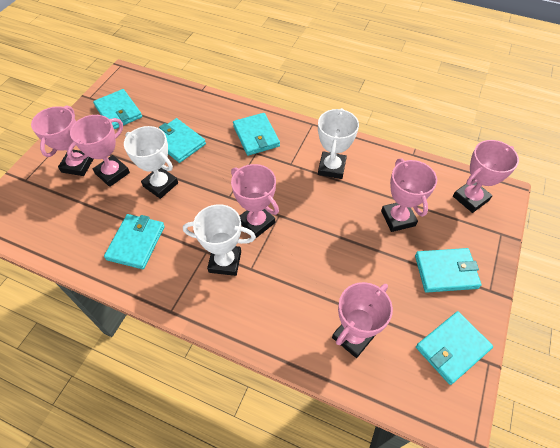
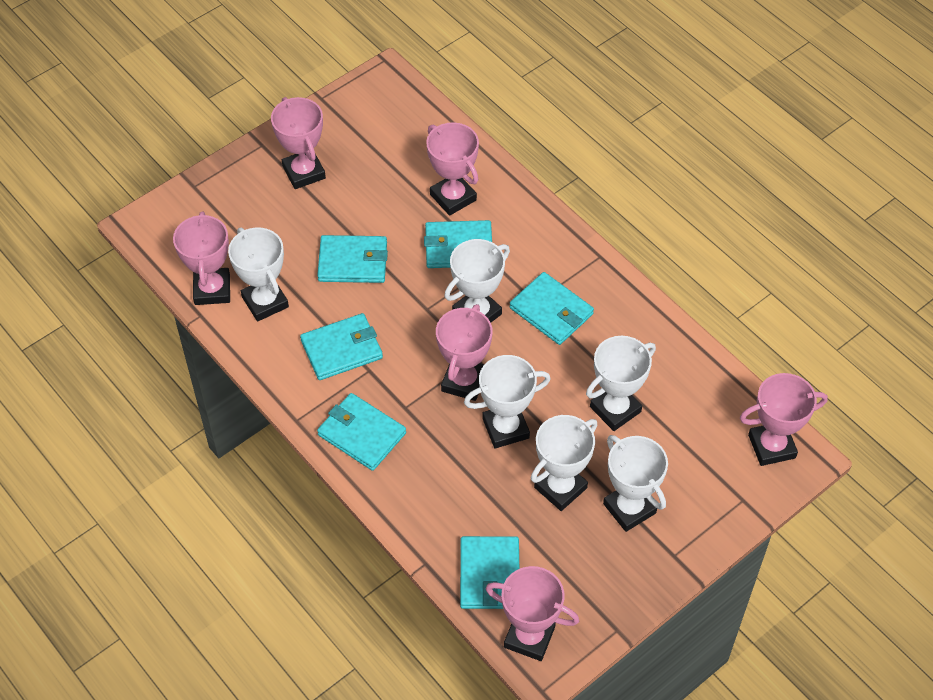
white trophy: 3 -> 6

